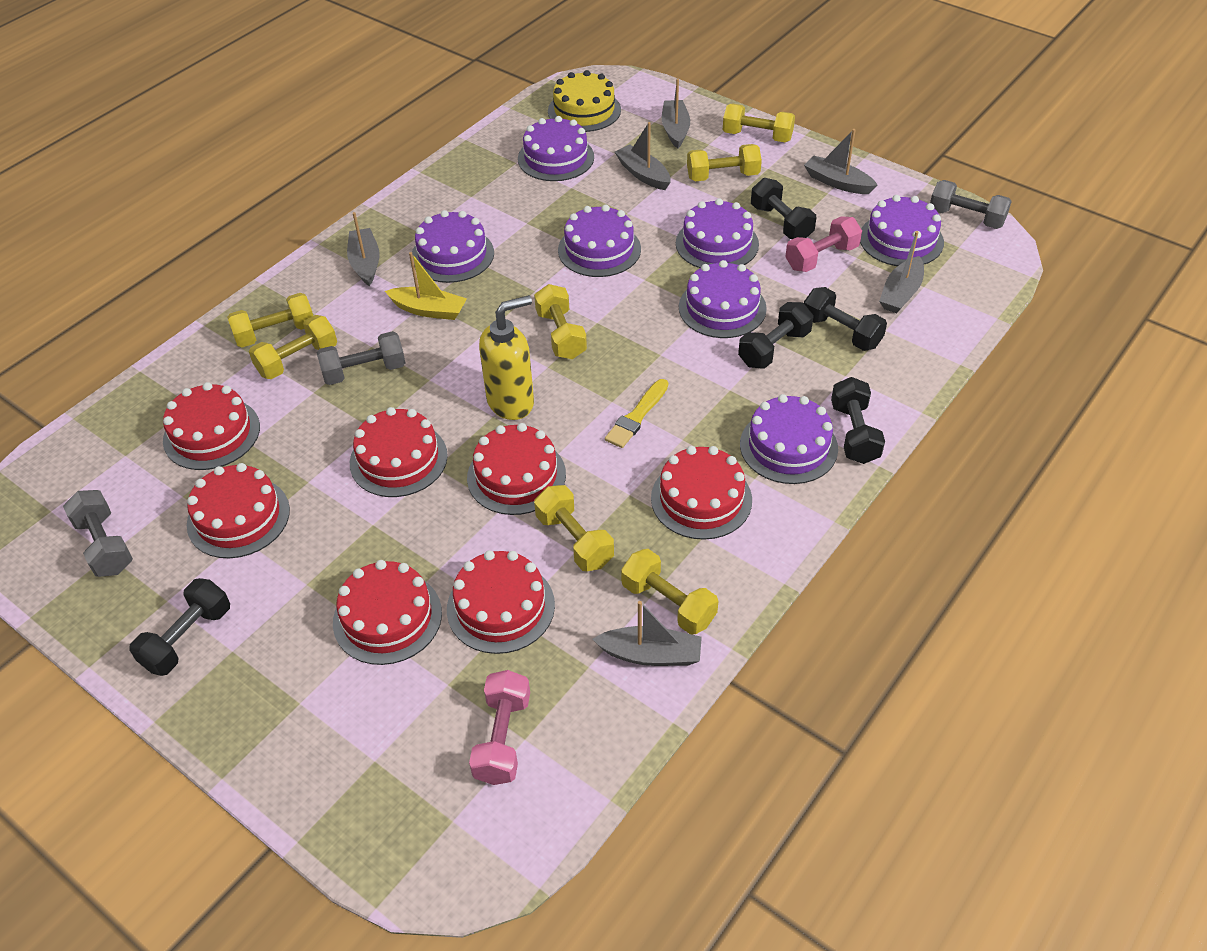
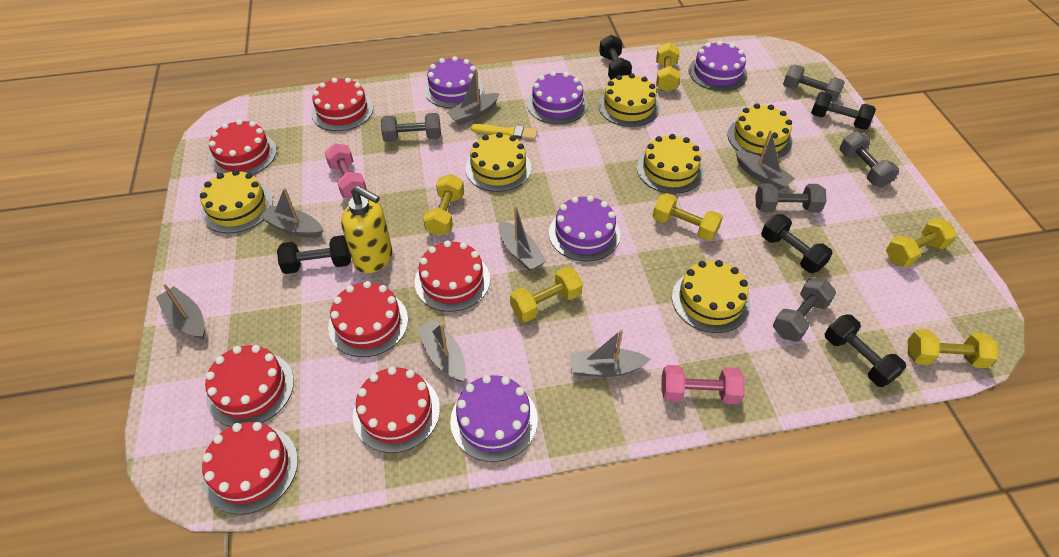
grey boat: 6 -> 7
grey dumbbell: 3 -> 5
purple cake: 7 -> 5
yellow boat: 1 -> 0
yellow cake: 1 -> 6
yellow dumbbell: 7 -> 6

